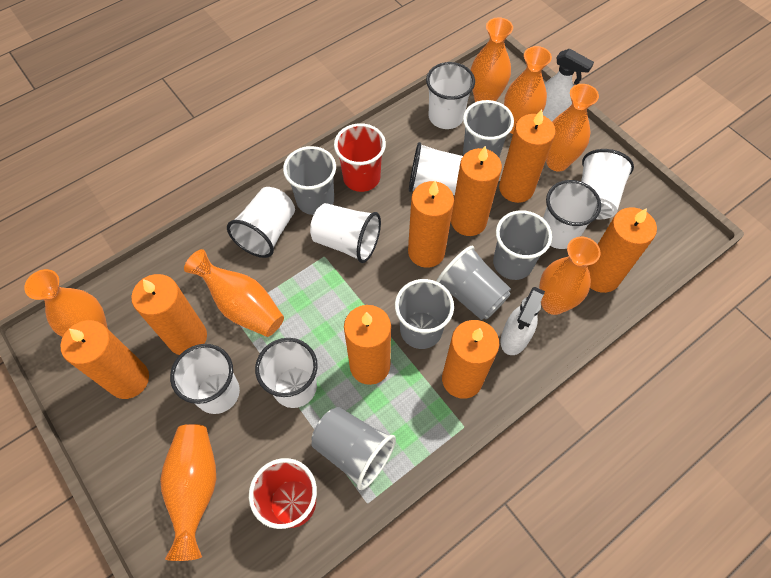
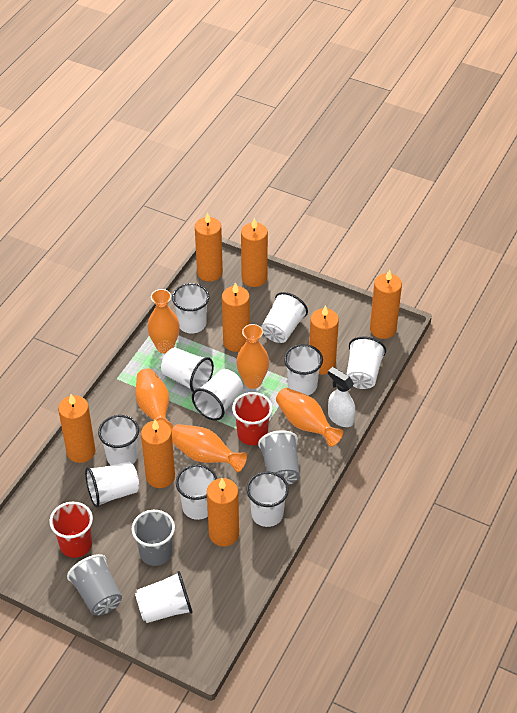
grey cup: 6 -> 3
orange vase: 7 -> 5
white cup: 8 -> 11
white spray bottle: 2 -> 1

